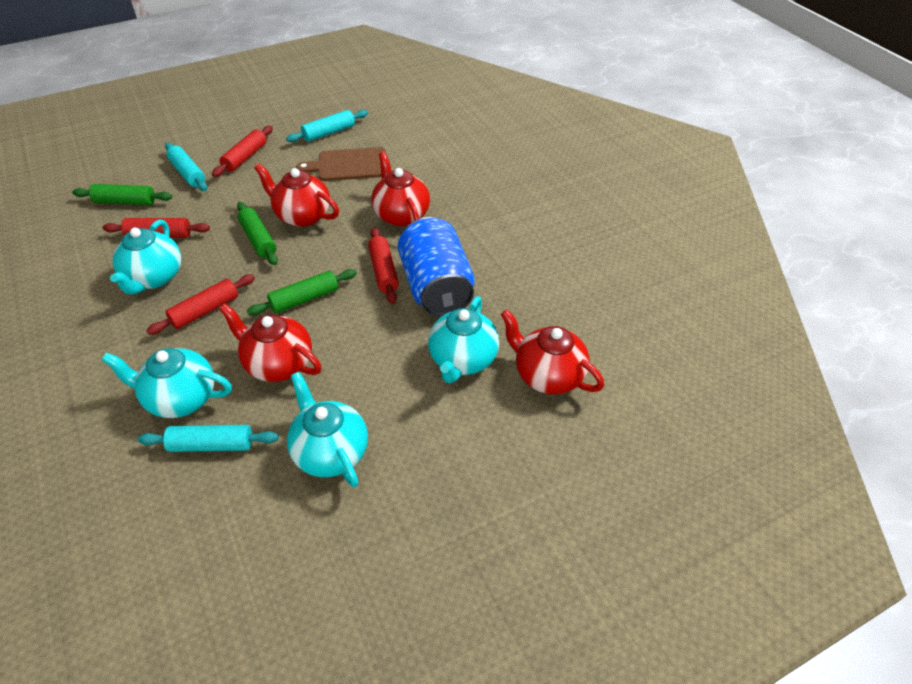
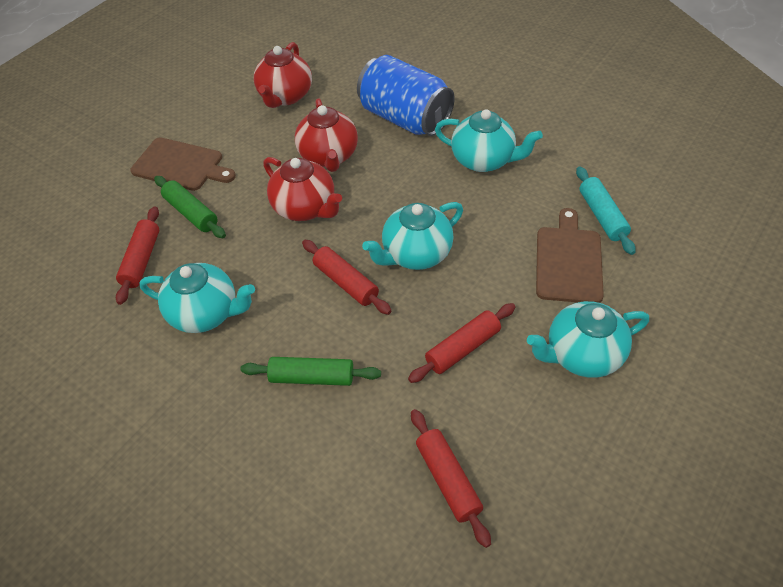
brown cutting board: 1 -> 2
green rolling pin: 3 -> 2
red teapot: 4 -> 3
turquoise rolling pin: 3 -> 1

